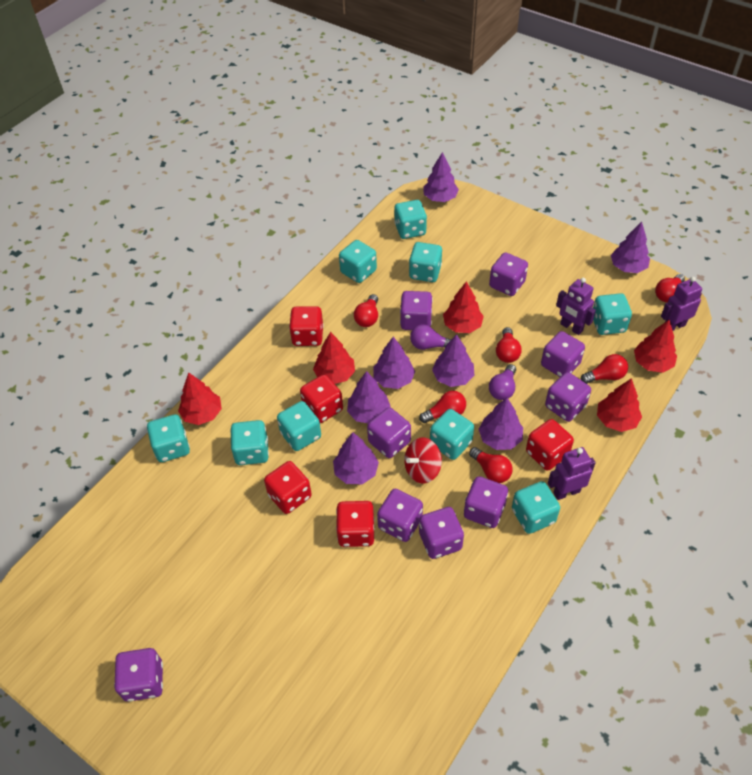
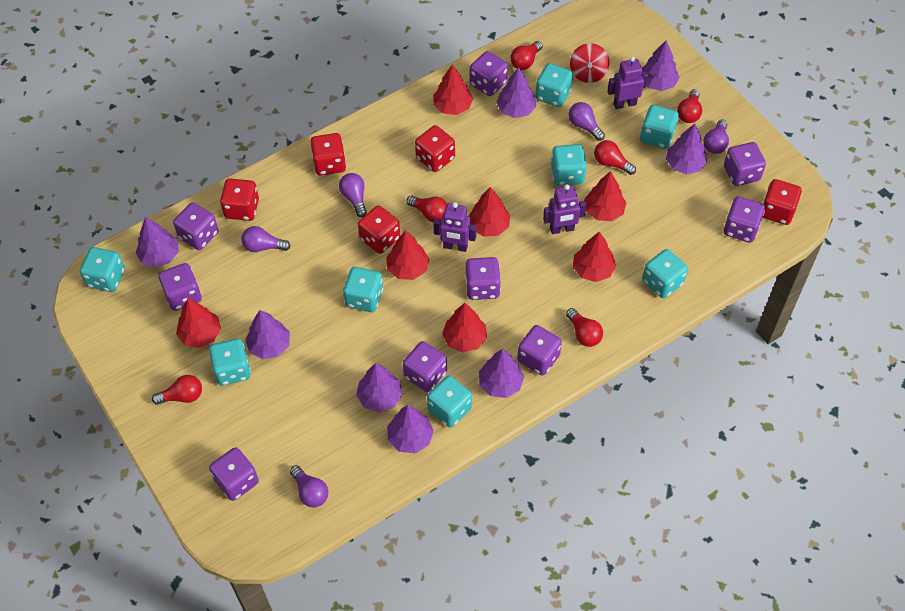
purple light bulb: 2 -> 5
purple tree: 7 -> 8
red tree: 5 -> 7
turquoise dice: 9 -> 8

